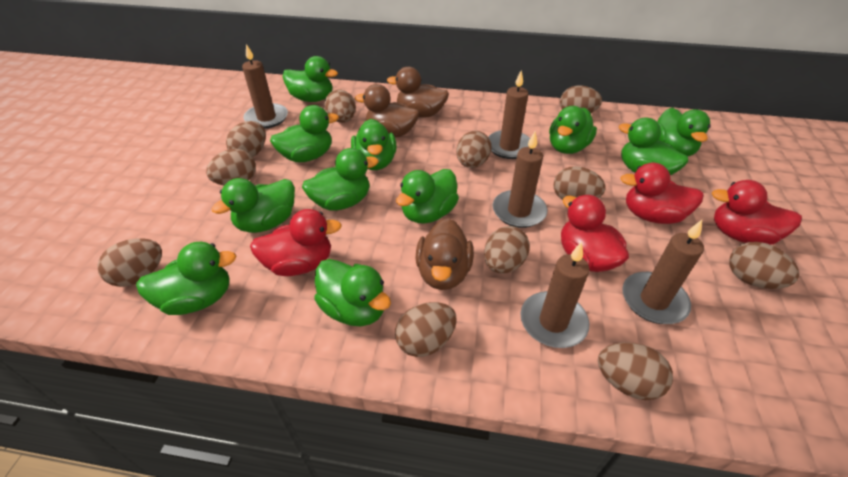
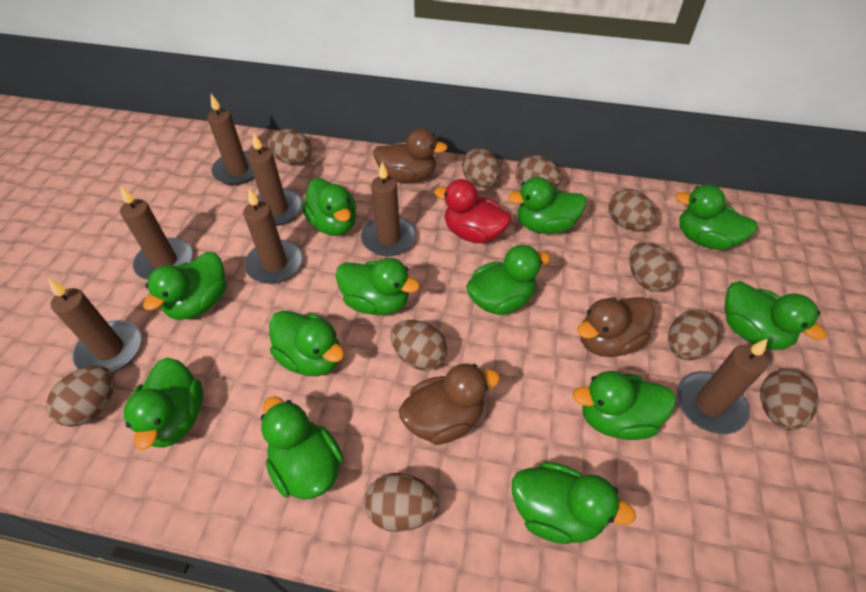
brown candle: 5 -> 7
brown egg: 11 -> 10
green duck: 11 -> 12
red duck: 4 -> 1

